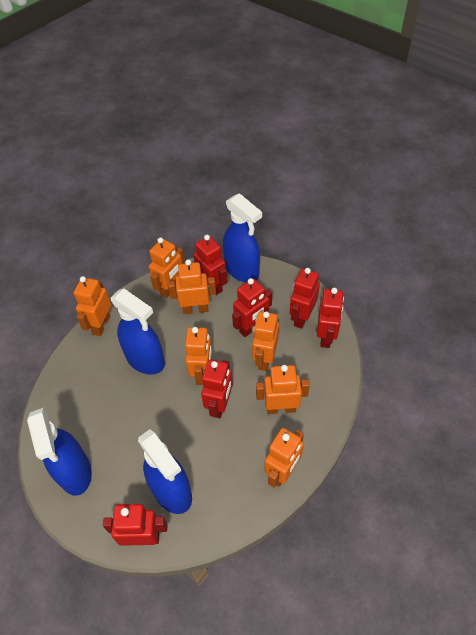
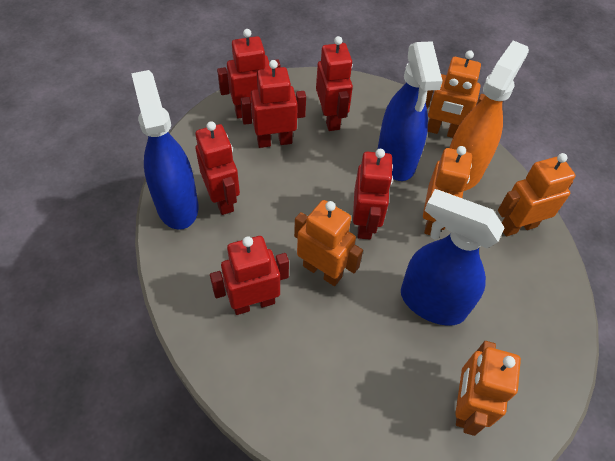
blue spray bottle: 4 -> 3
orange robot: 7 -> 5
orange spray bottle: 0 -> 1

